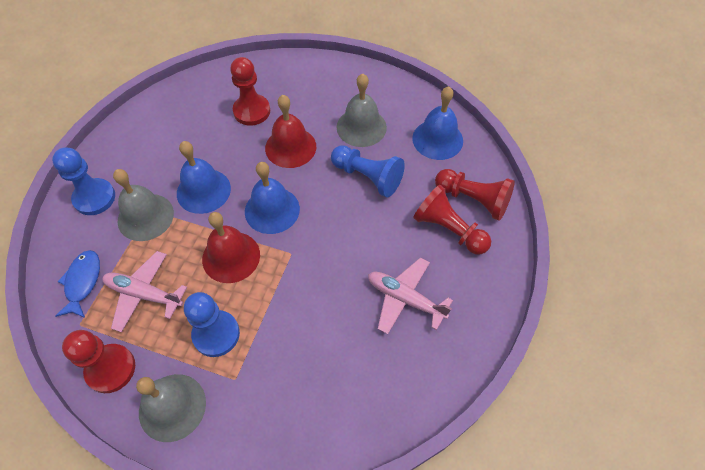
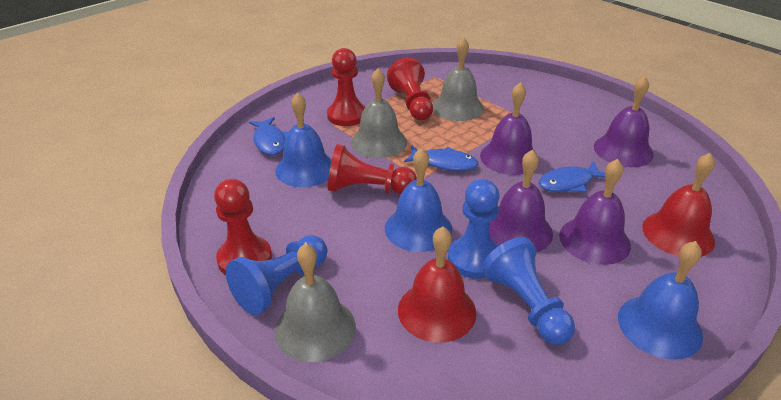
blue fish: 1 -> 3
pink plane: 2 -> 0
purple bell: 0 -> 4

